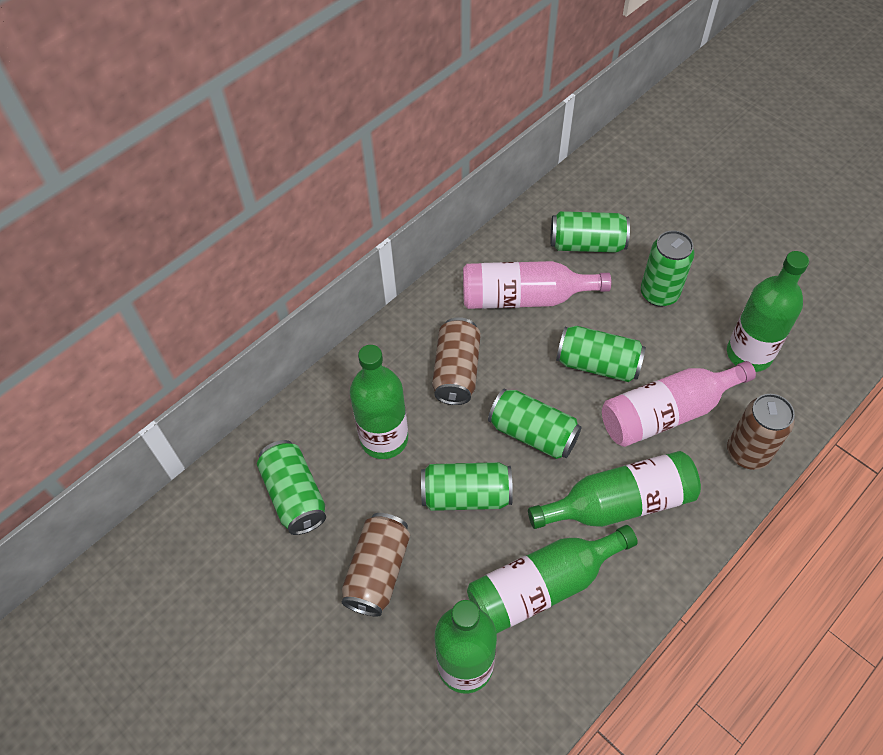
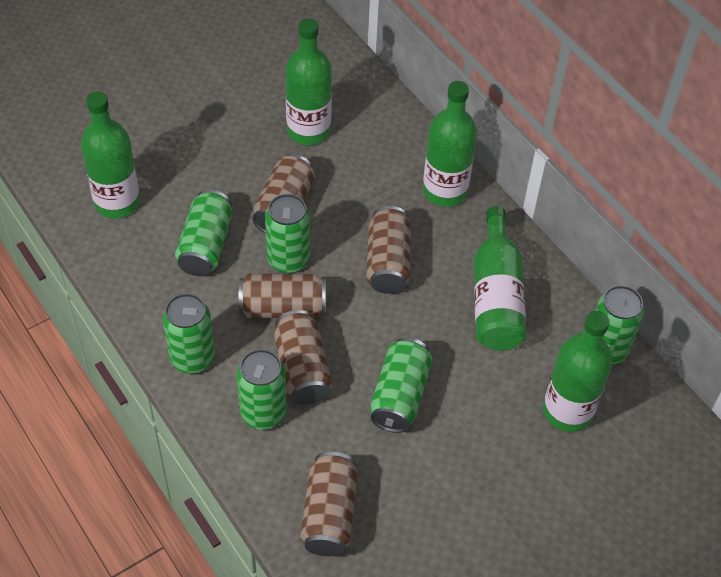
brown can: 3 -> 5
pink bottle: 2 -> 0

